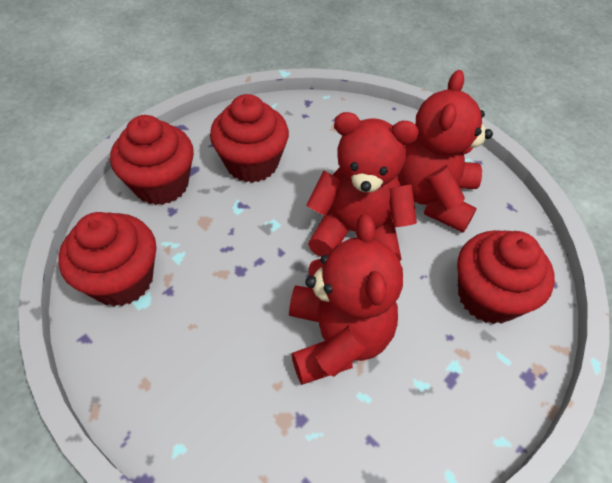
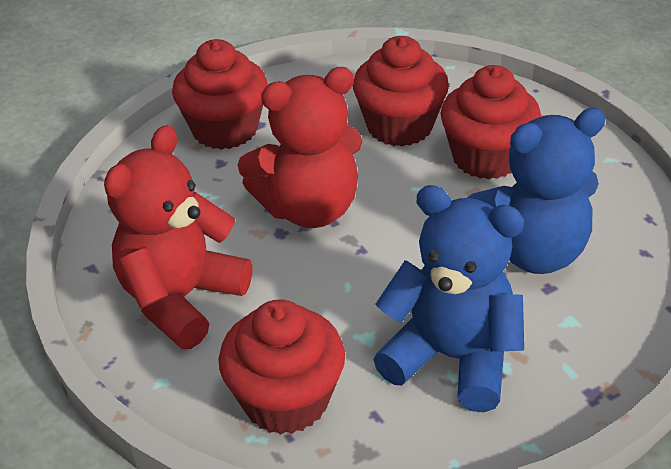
blue teddy bear: 0 -> 2
red teddy bear: 3 -> 2

